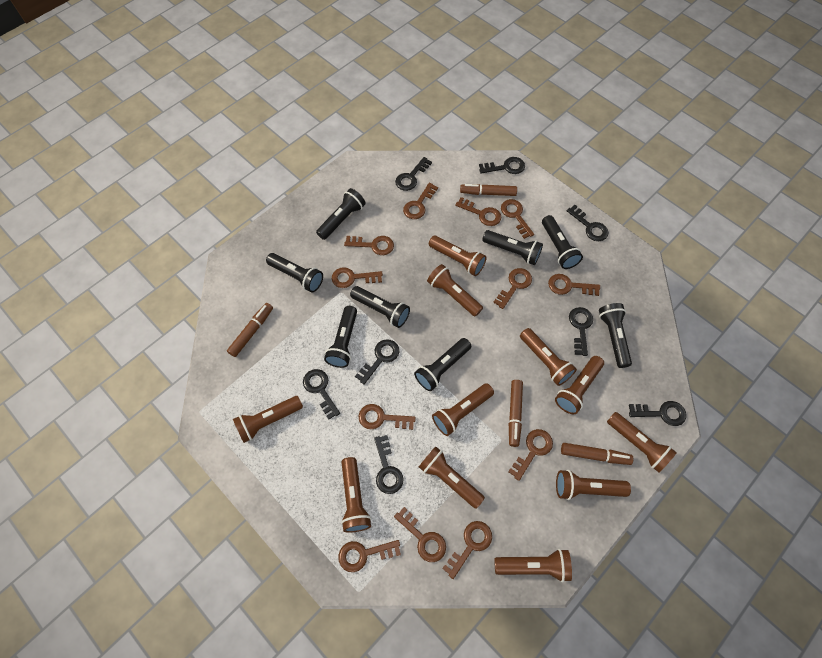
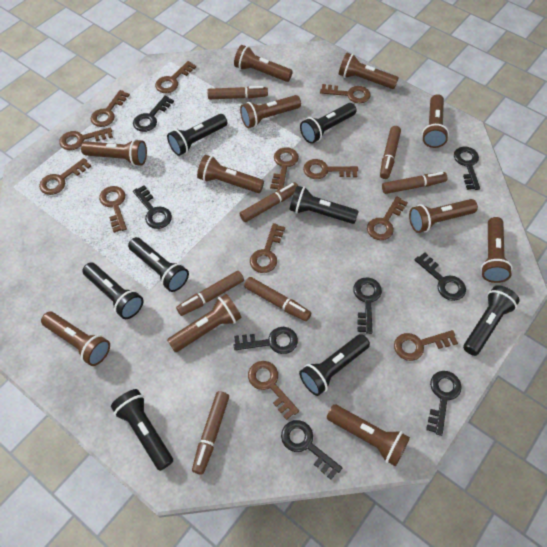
brown marker: 4 -> 7

